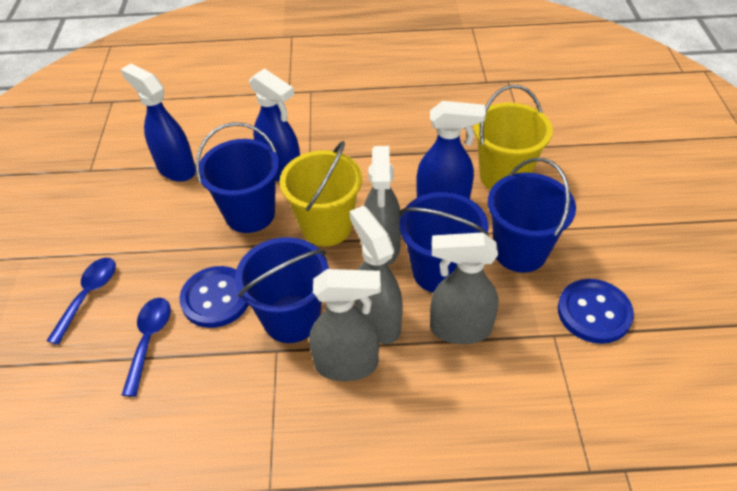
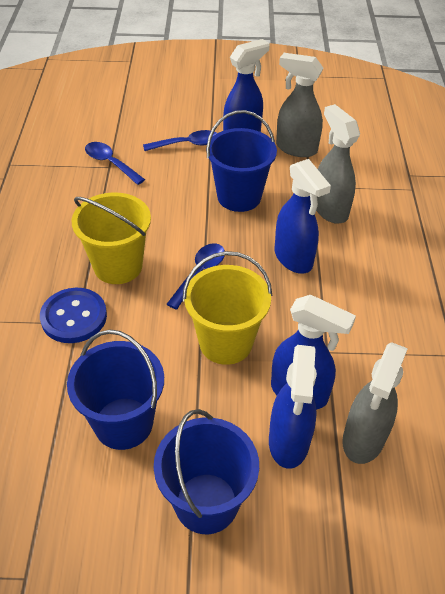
blue bucket: 4 -> 3
blue button: 2 -> 1
blue spoon: 2 -> 3
blue spray bottle: 3 -> 4
grey spray bottle: 4 -> 3

